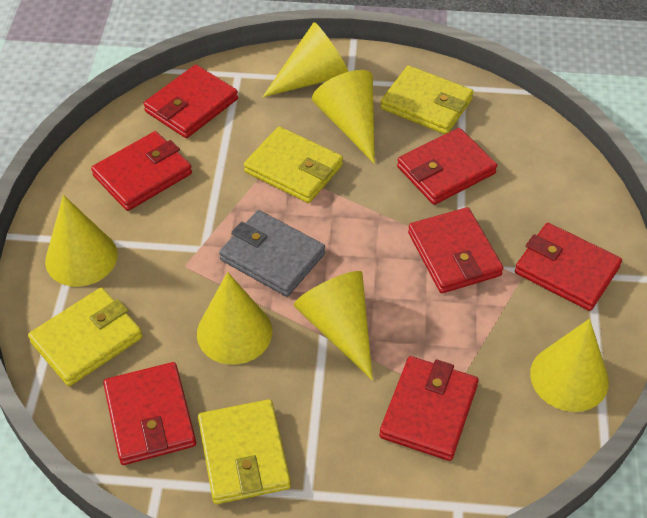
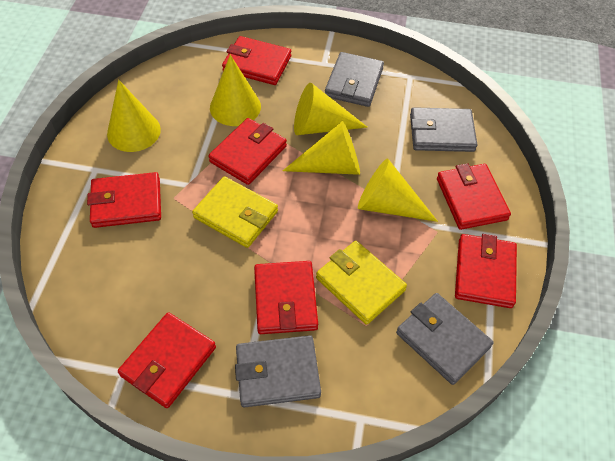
grey wallet: 1 -> 4
yellow cone: 6 -> 5
yellow wallet: 4 -> 2

